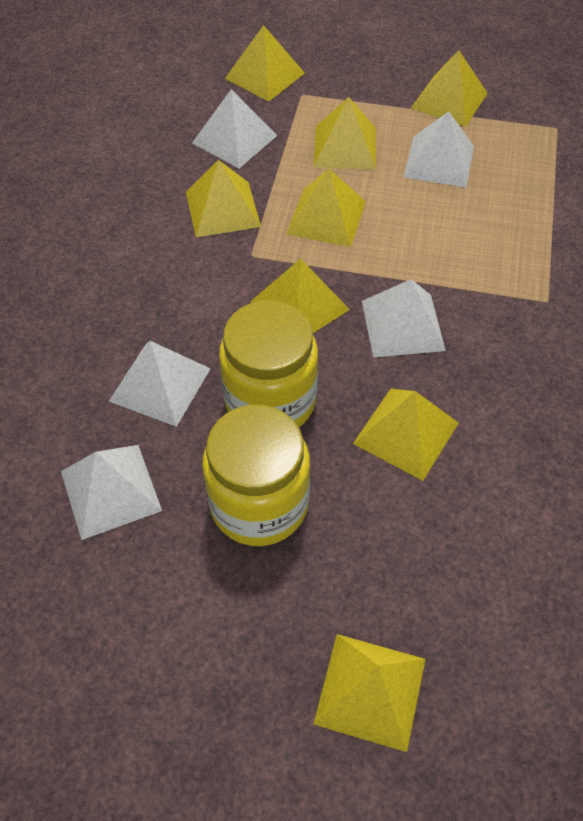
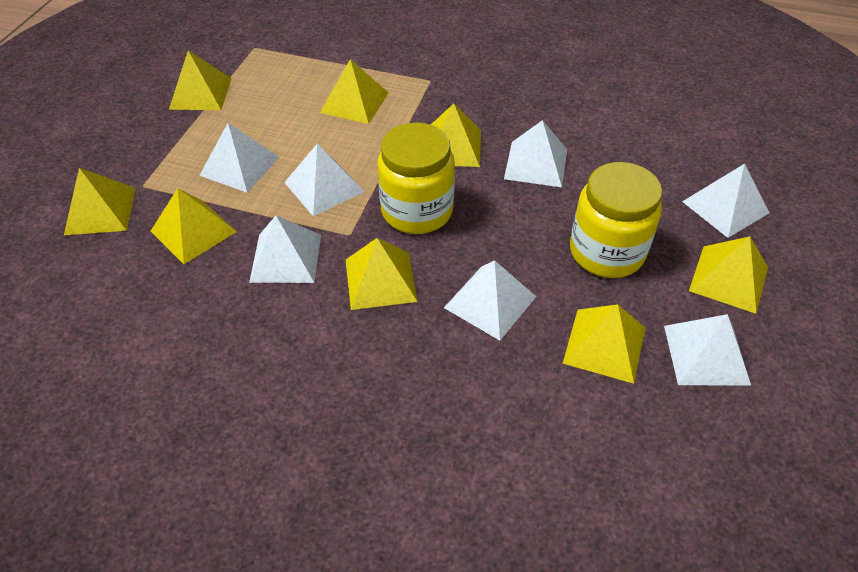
white pyramid: 5 -> 7

